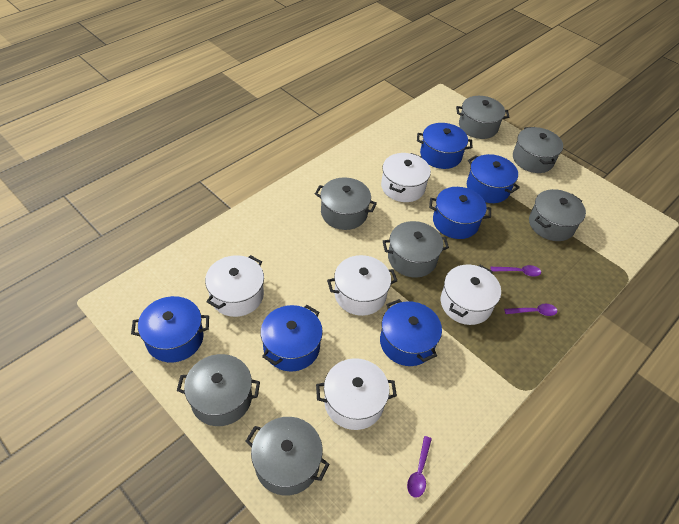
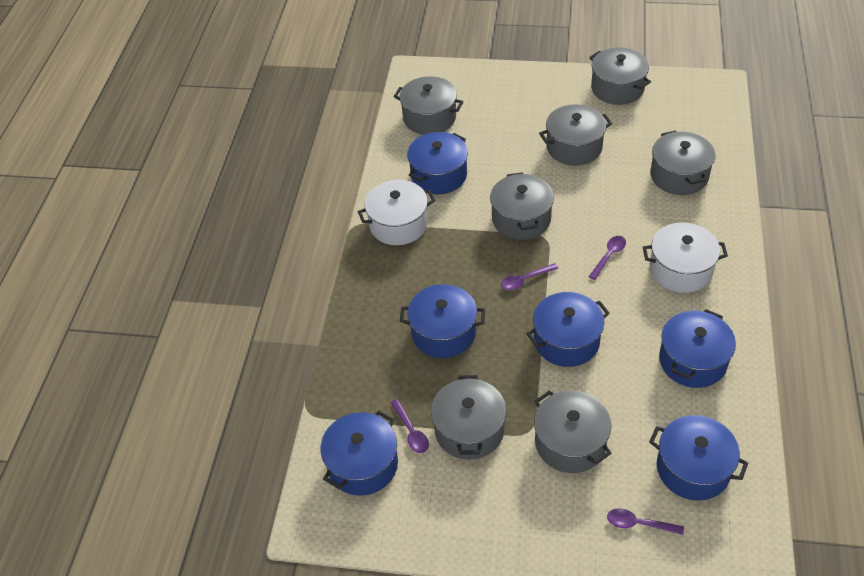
purple spoon: 3 -> 4
white pot: 5 -> 2

